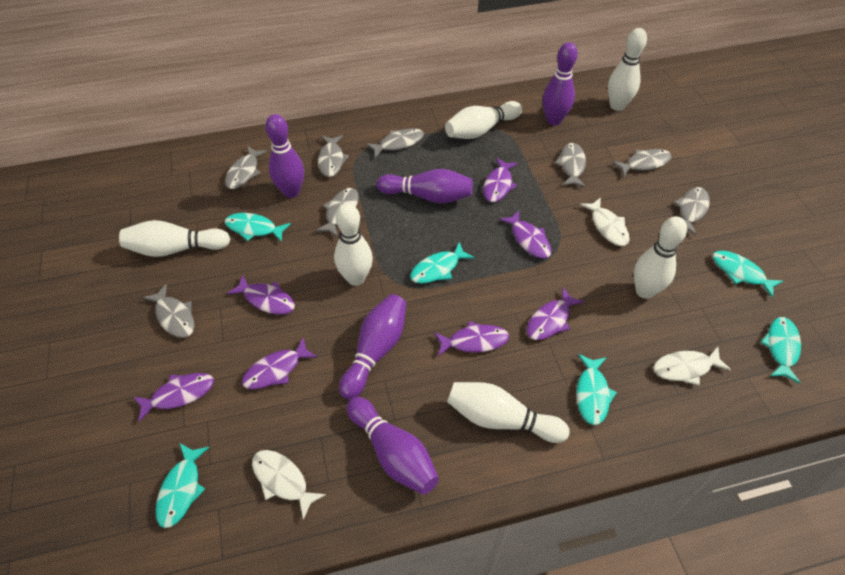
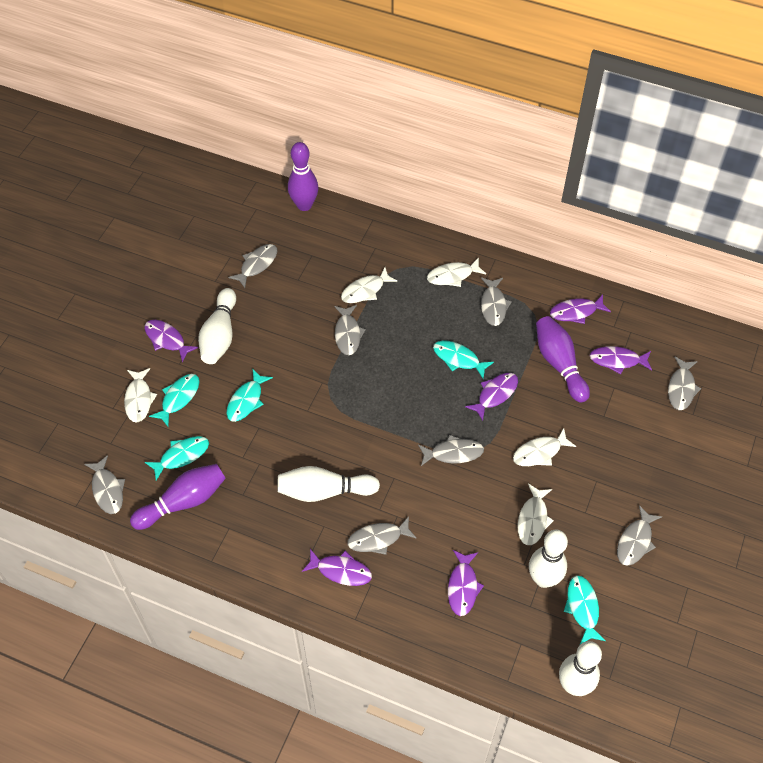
purple bowling pin: 5 -> 3
purple fish: 7 -> 6
turquoise fish: 6 -> 5
white bowling pin: 6 -> 4
white fish: 3 -> 5

